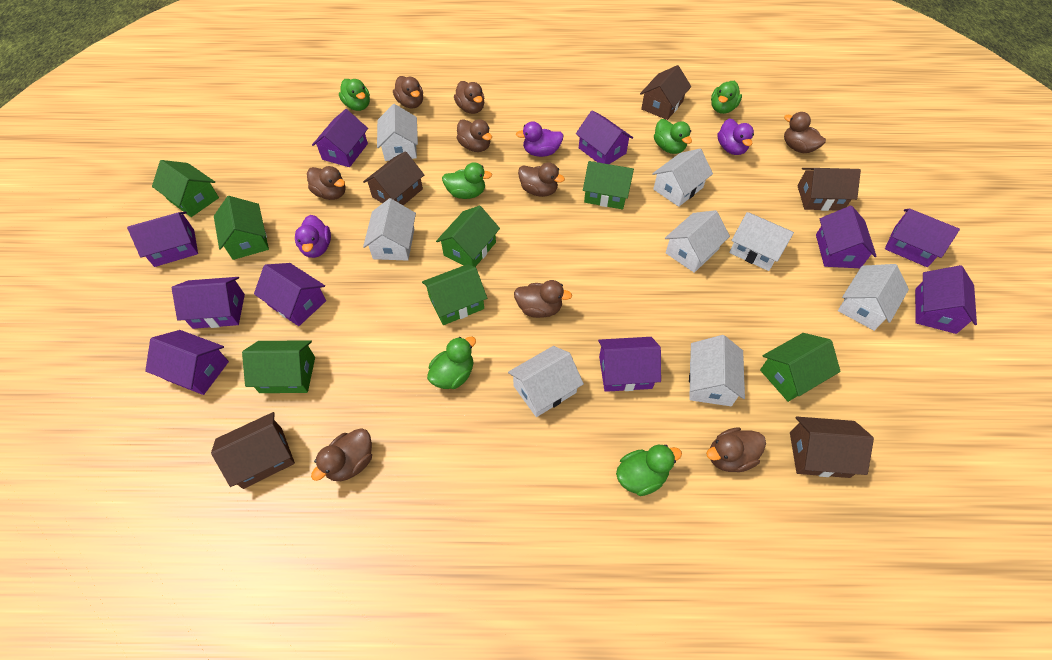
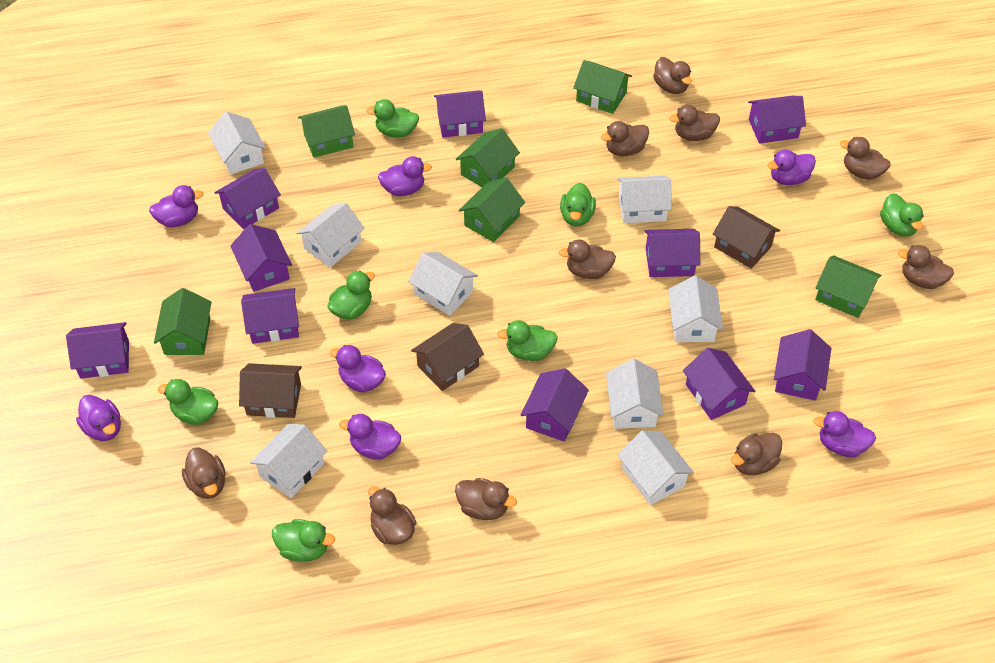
brown duck: 9 -> 10
brown house: 5 -> 3
green duck: 6 -> 7
green house: 7 -> 6
purple duck: 3 -> 7

